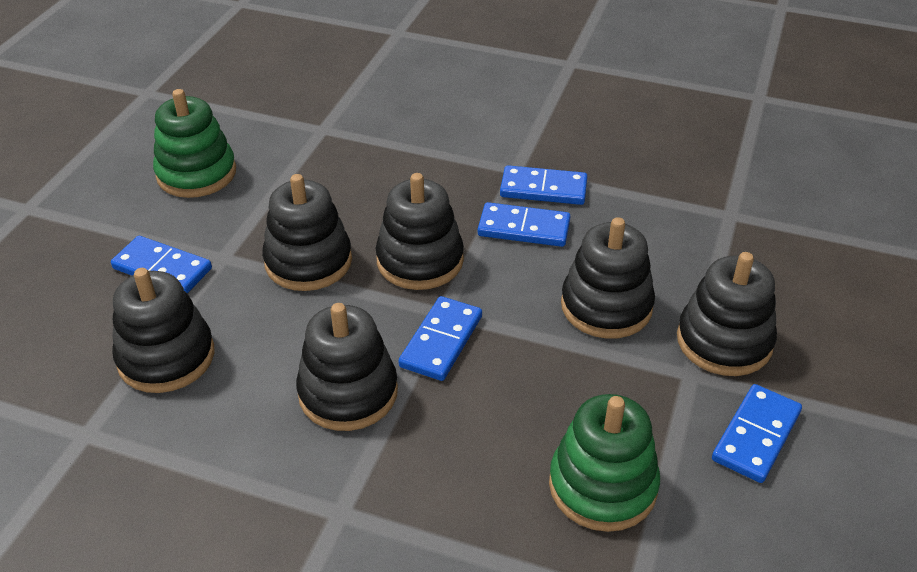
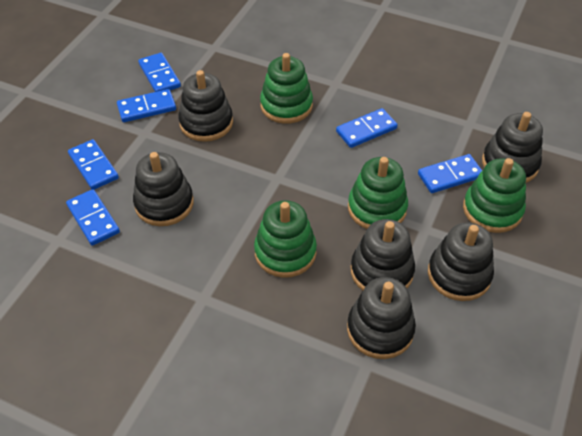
blue domino: 5 -> 6
green stacking toy: 2 -> 4

